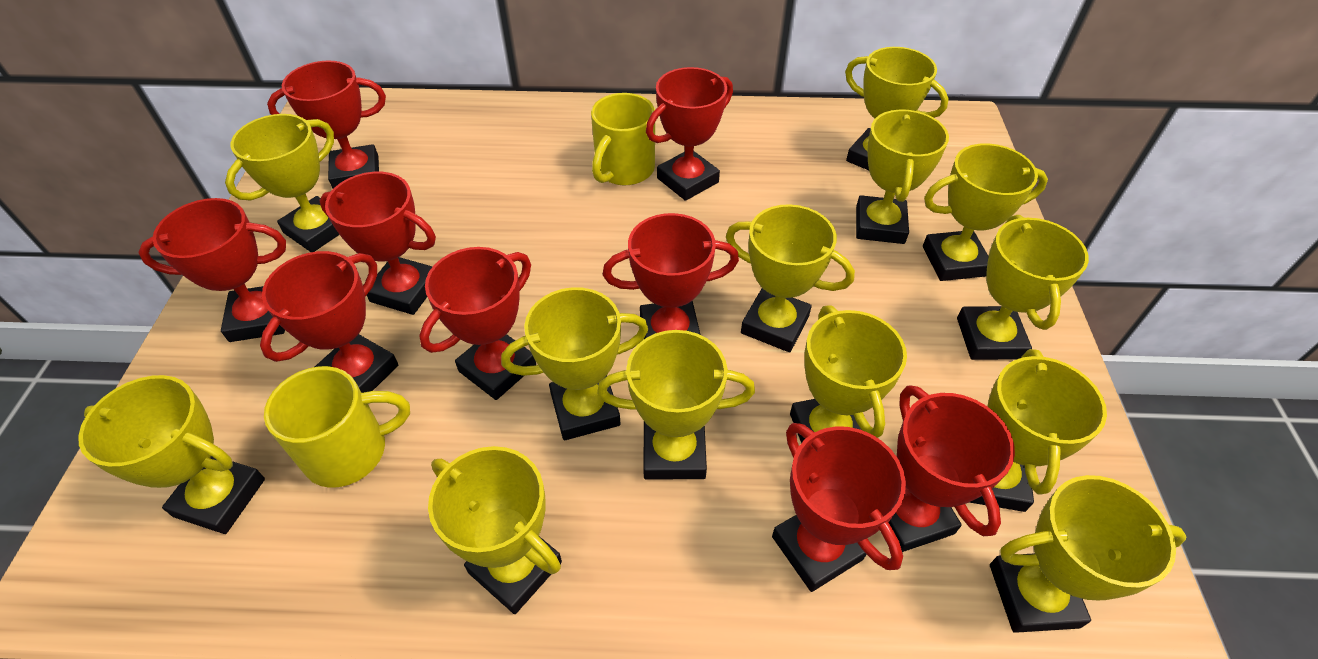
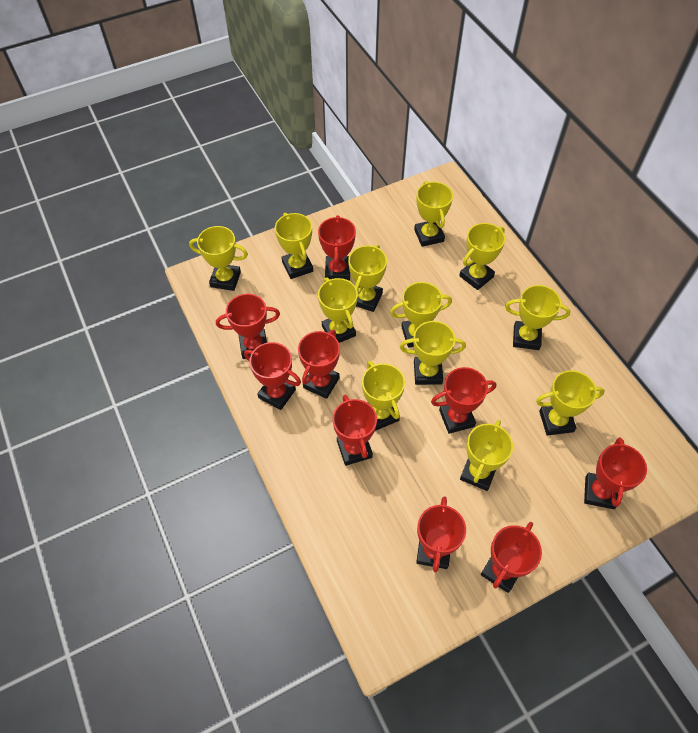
yellow mug: 2 -> 0
yellow trophy: 13 -> 12

